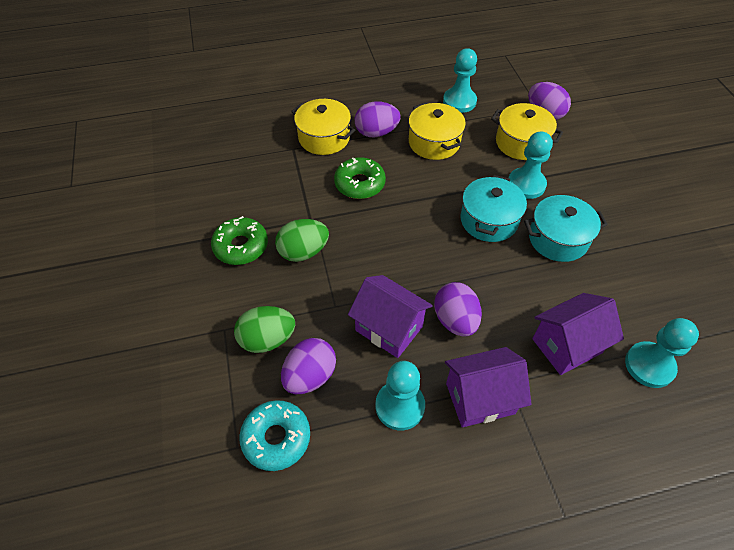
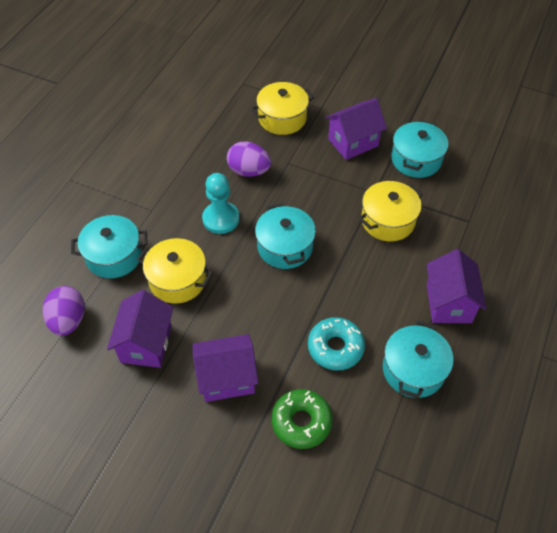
green donut: 2 -> 1
green egg: 2 -> 0
purple egg: 4 -> 2
purple house: 3 -> 4
turquoise pawn: 4 -> 1
turquoise pot: 2 -> 4

